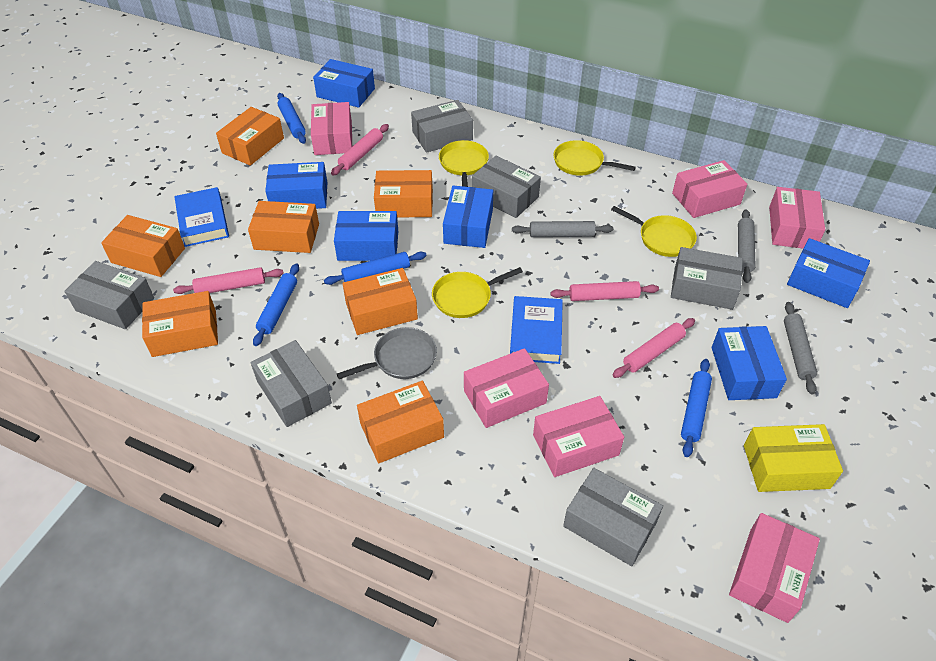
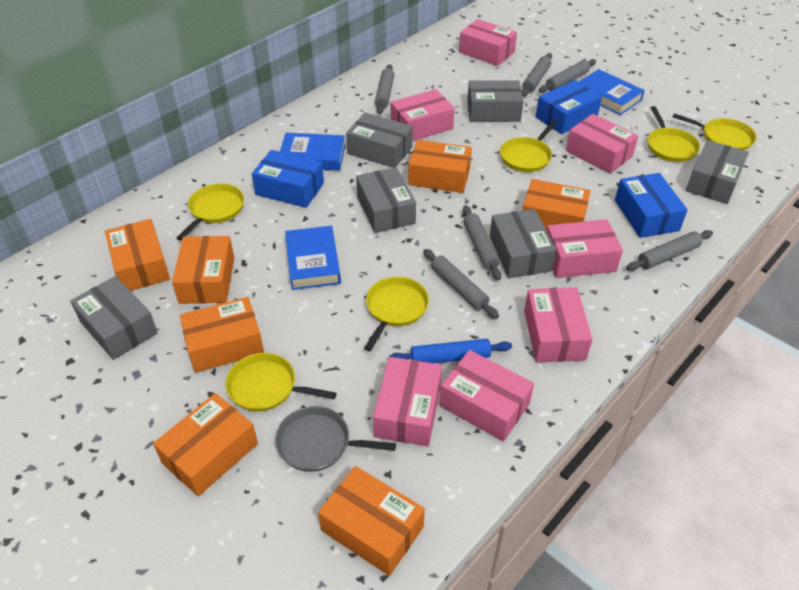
blue book: 2 -> 3
blue box: 6 -> 3
blue rolling pin: 4 -> 1
grey rolling pin: 3 -> 6
pink box: 6 -> 7
pink rolling pin: 4 -> 0
yellow box: 1 -> 0
yellow pan: 4 -> 6

